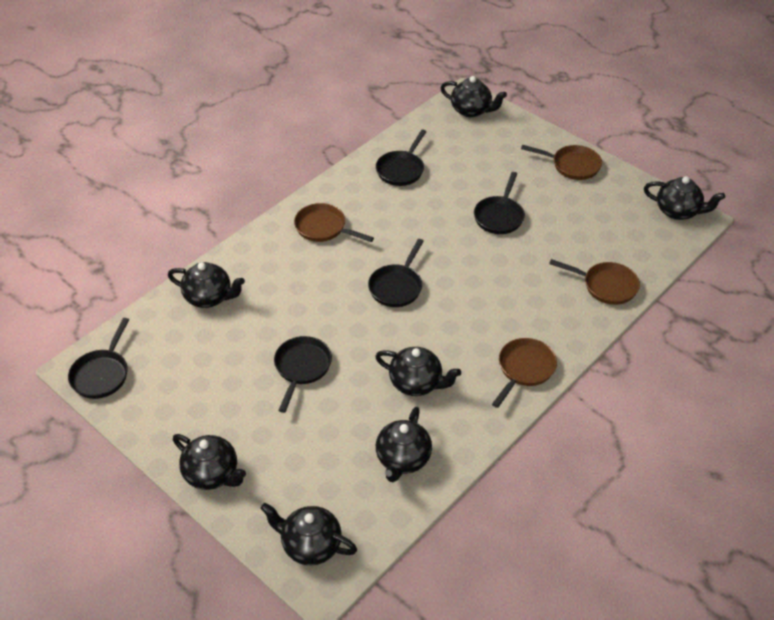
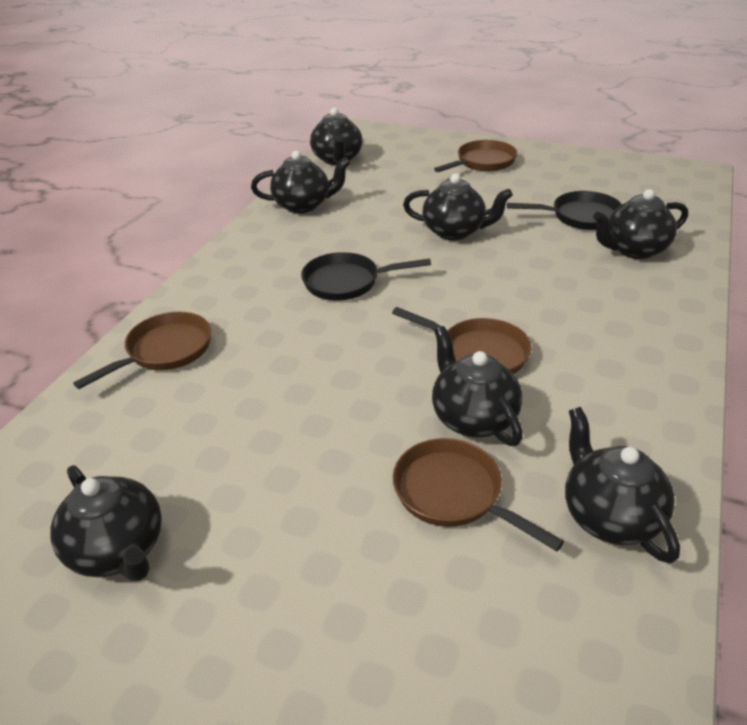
black pan: 5 -> 2

